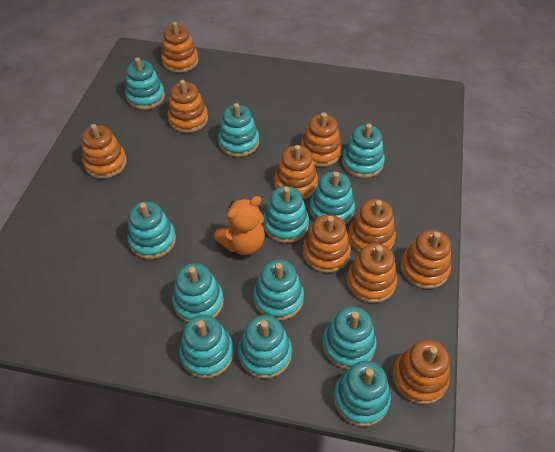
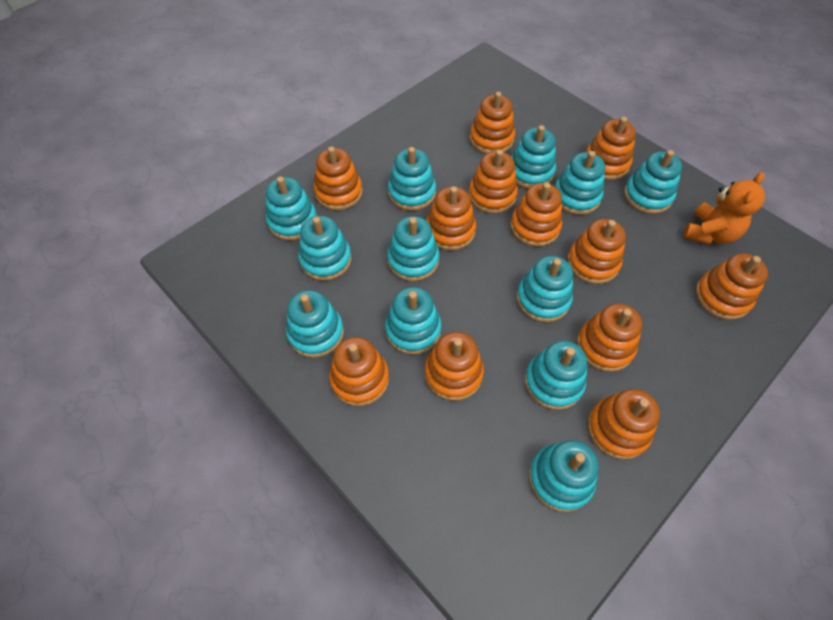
orange stacking toy: 10 -> 12

